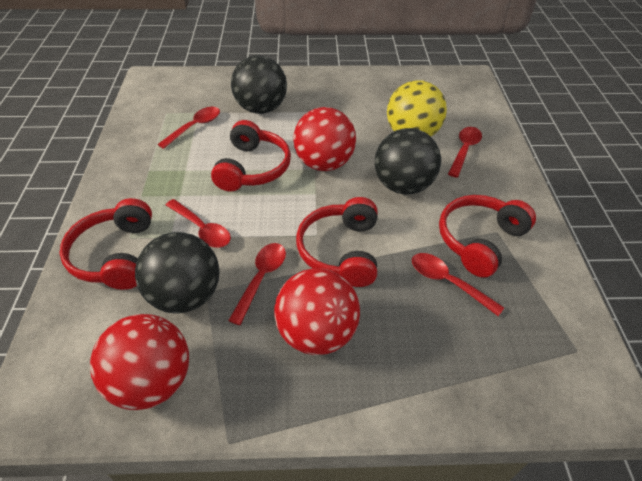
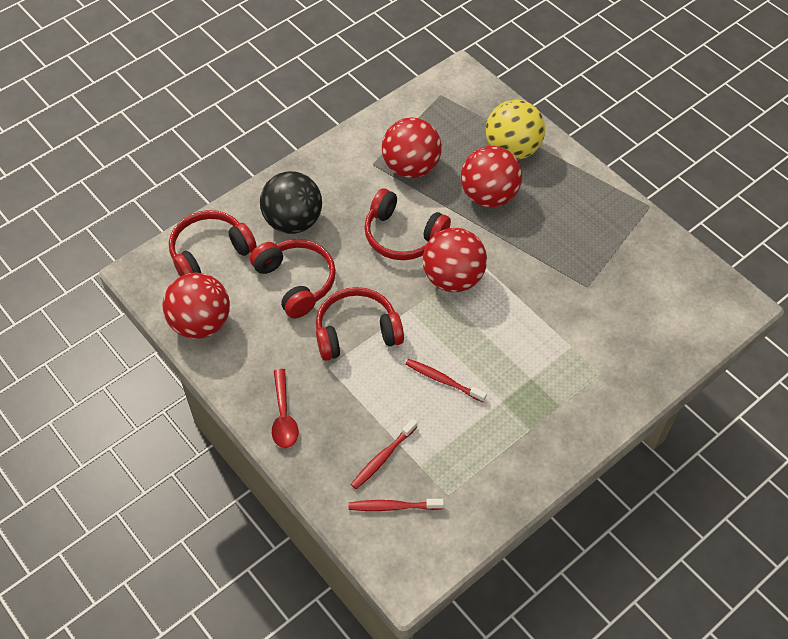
black ball: 3 -> 1
red ball: 3 -> 4
red spoon: 5 -> 1
red toothbrush: 0 -> 3

